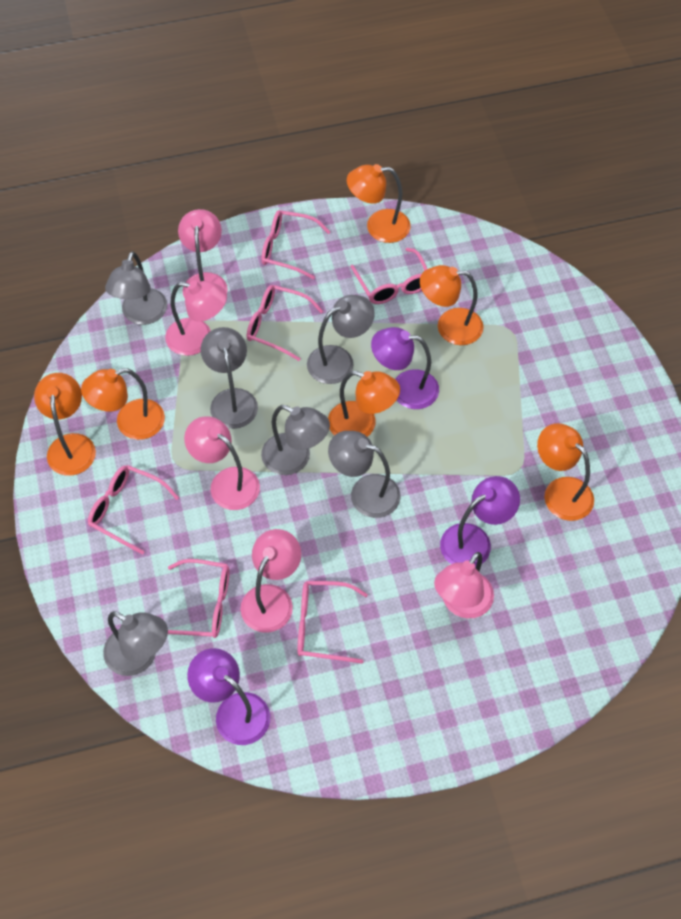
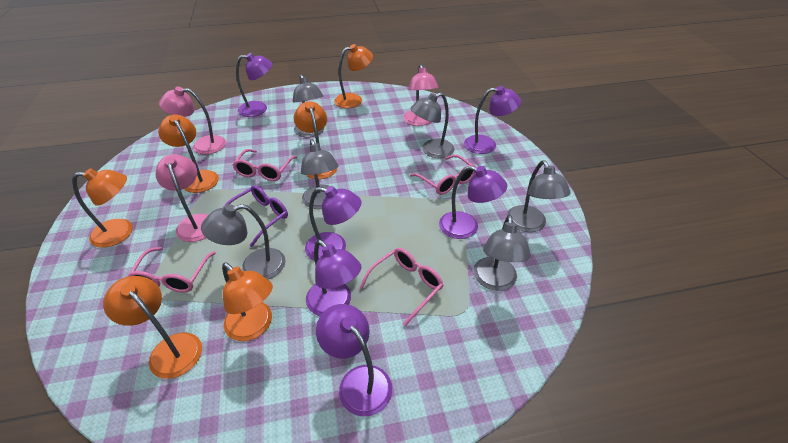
pink glasses: 6 -> 4
pink lamp: 5 -> 3
purple glasses: 0 -> 1
purple lamp: 3 -> 6

